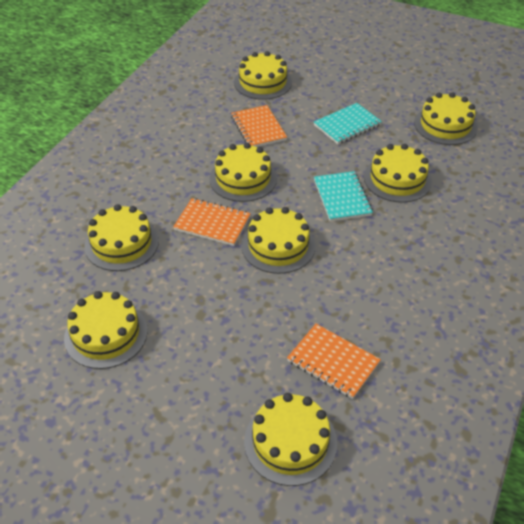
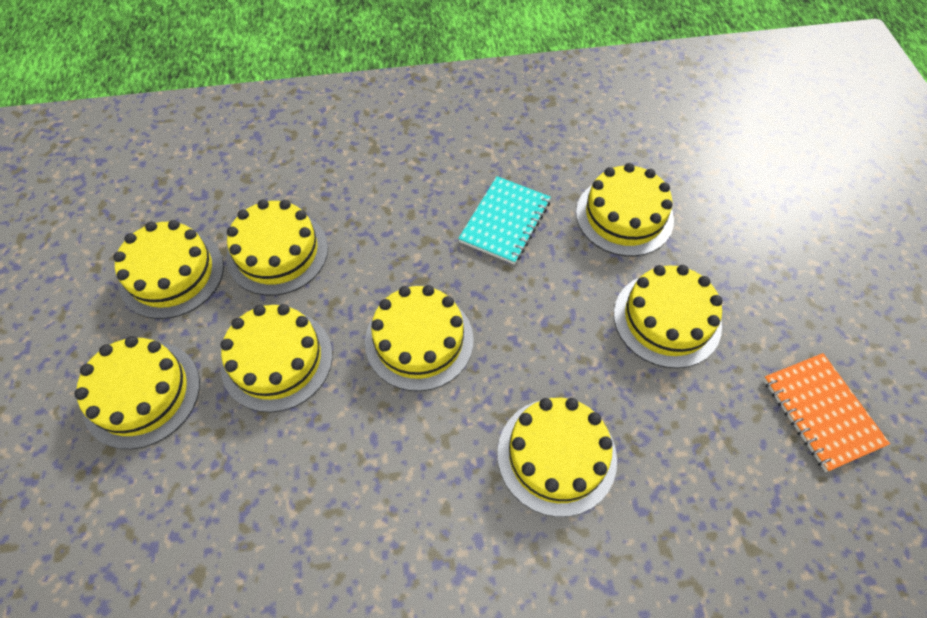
orange notebook: 3 -> 1
turquoise notebook: 2 -> 1

